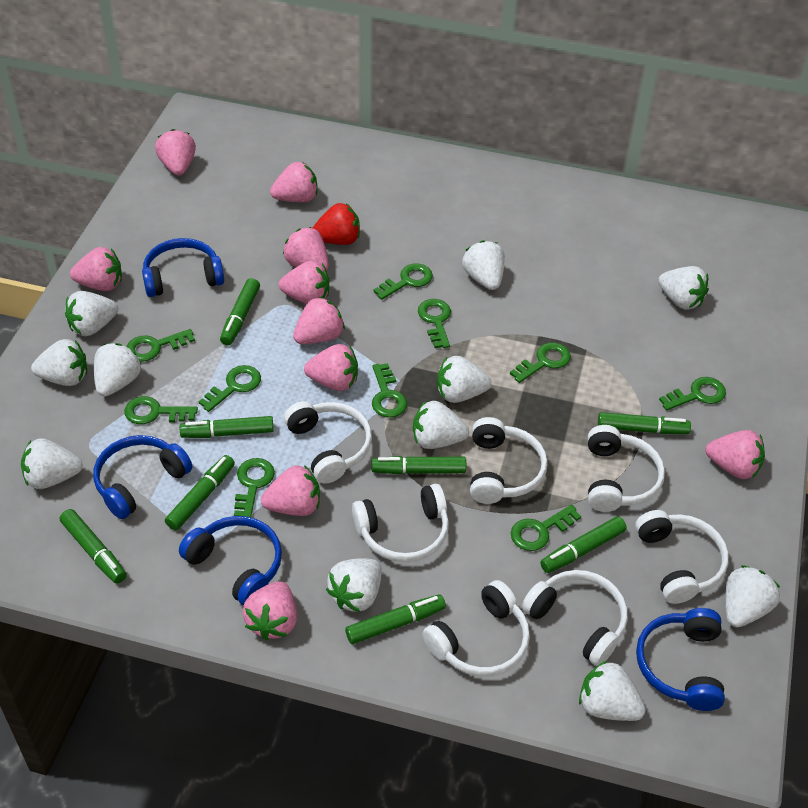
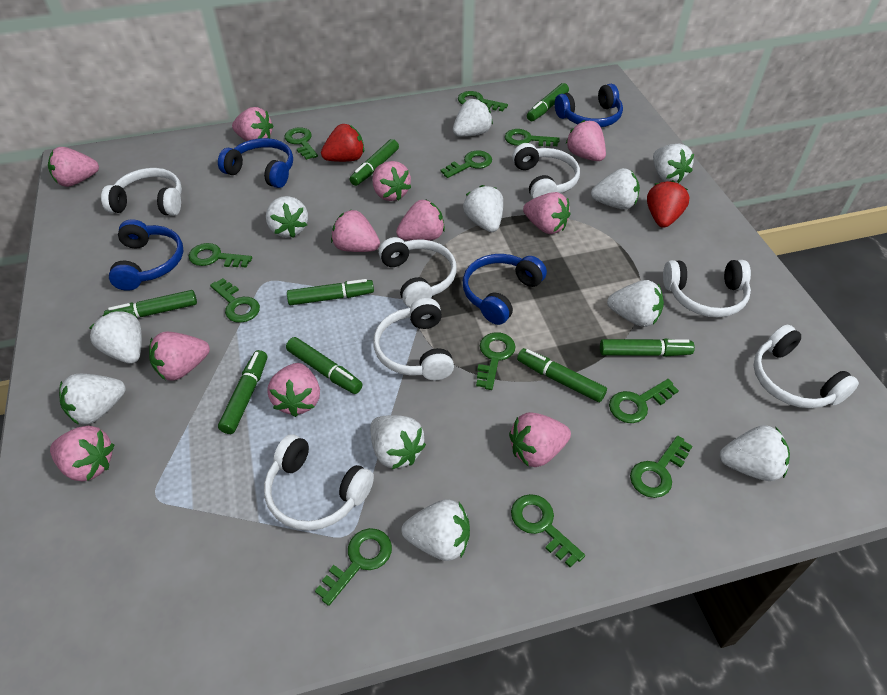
green key: 10 -> 11
pink strawberry: 10 -> 11
red strawberry: 1 -> 2

